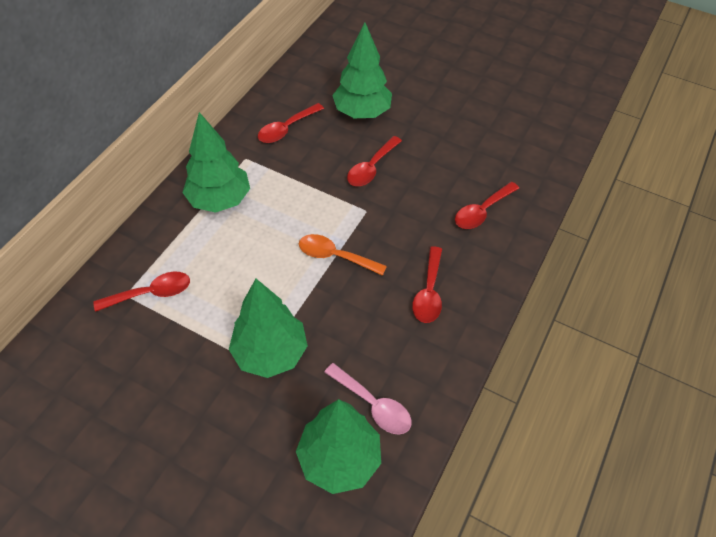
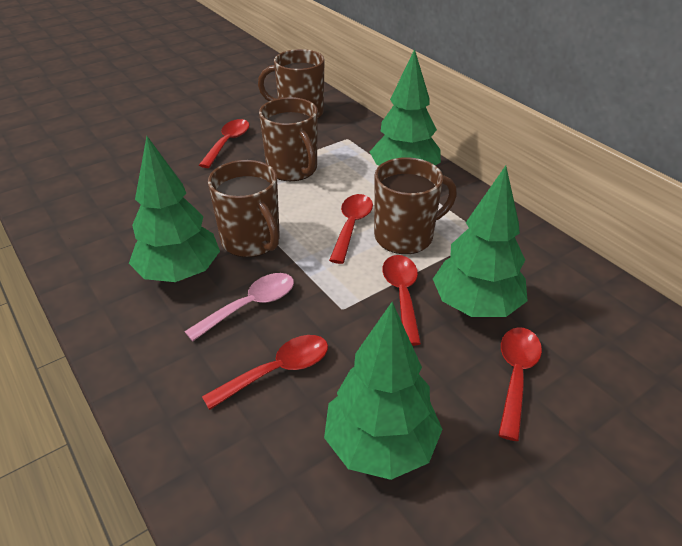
brown mug: 0 -> 4
orange spoon: 1 -> 0

